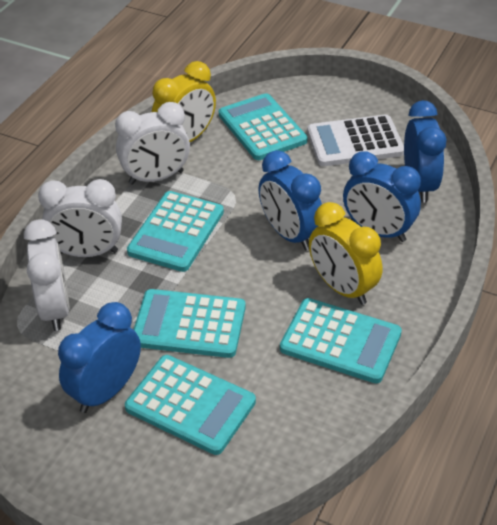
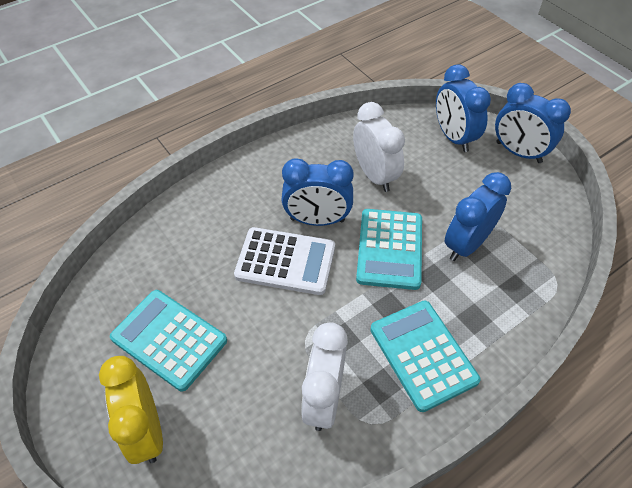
turquoise calculator: 5 -> 3
white clock: 3 -> 2
yellow clock: 2 -> 1

